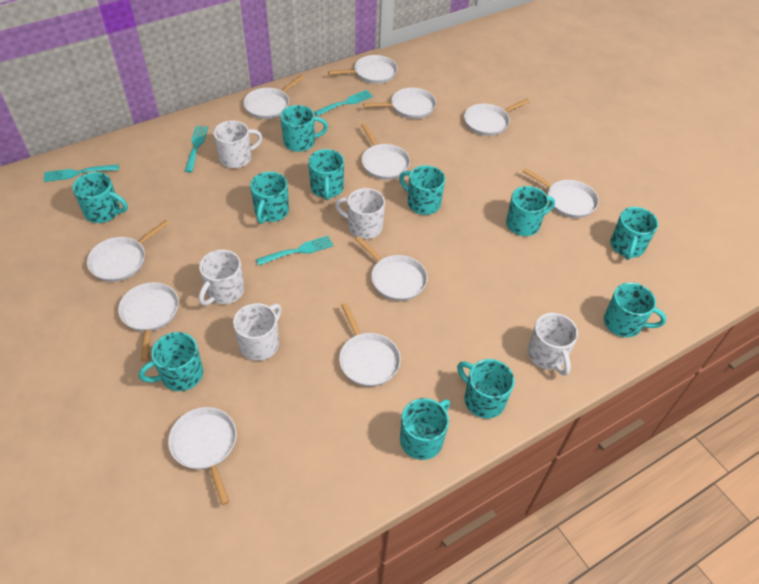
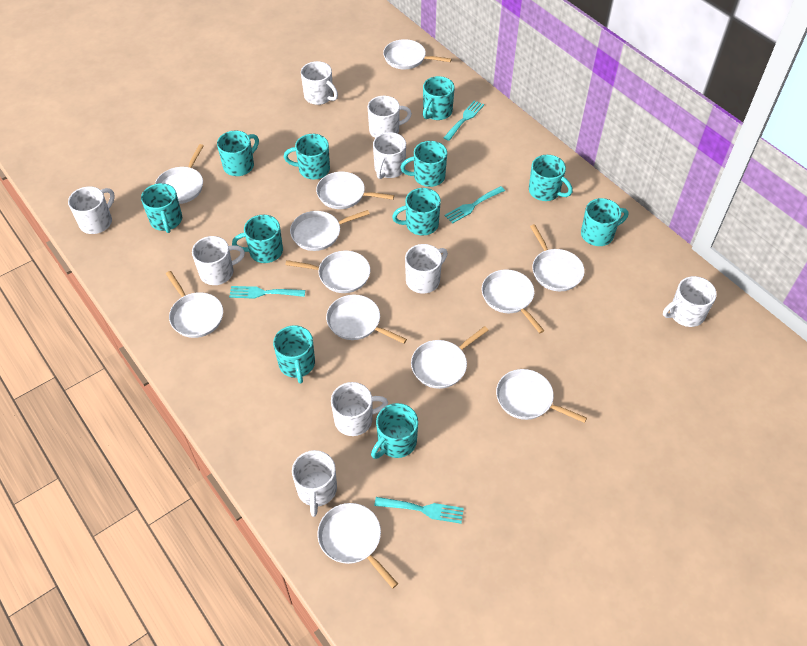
white mug: 5 -> 9
white pan: 11 -> 12

